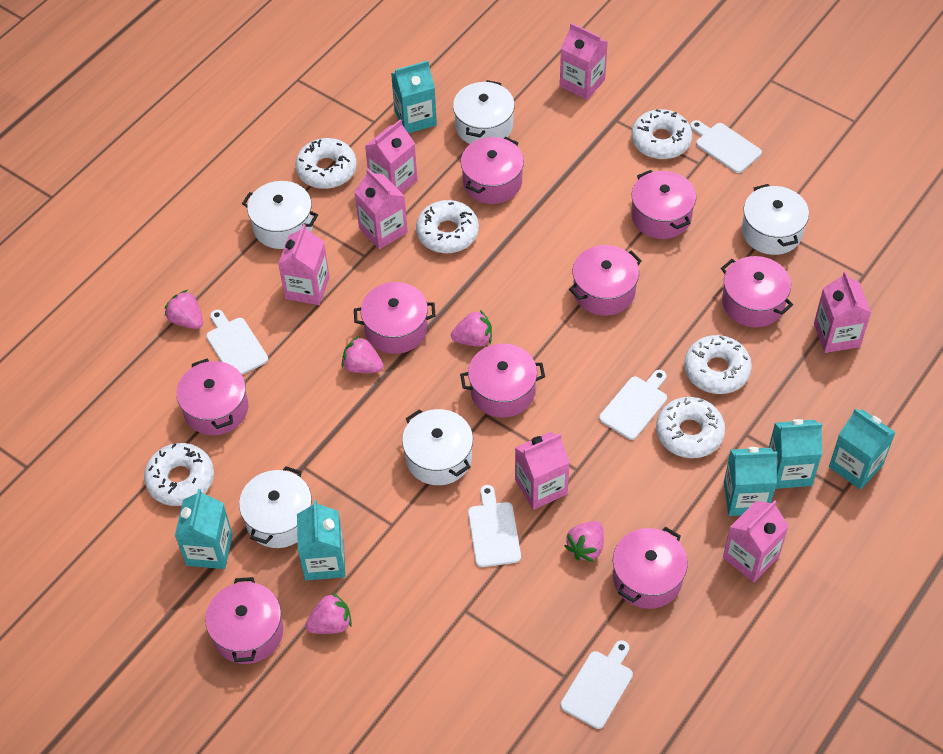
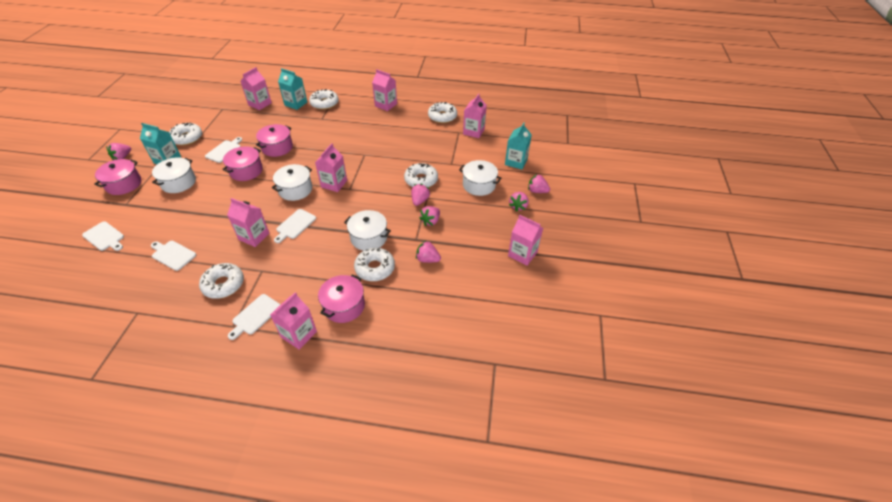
pink pot: 9 -> 4
pink strawberry: 5 -> 6
turquoise carton: 6 -> 3
white pot: 5 -> 4

